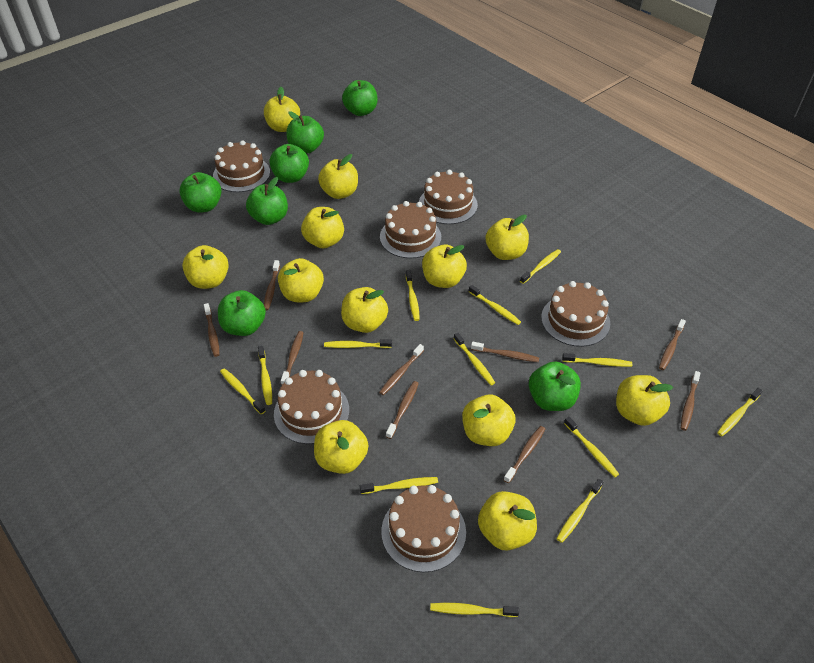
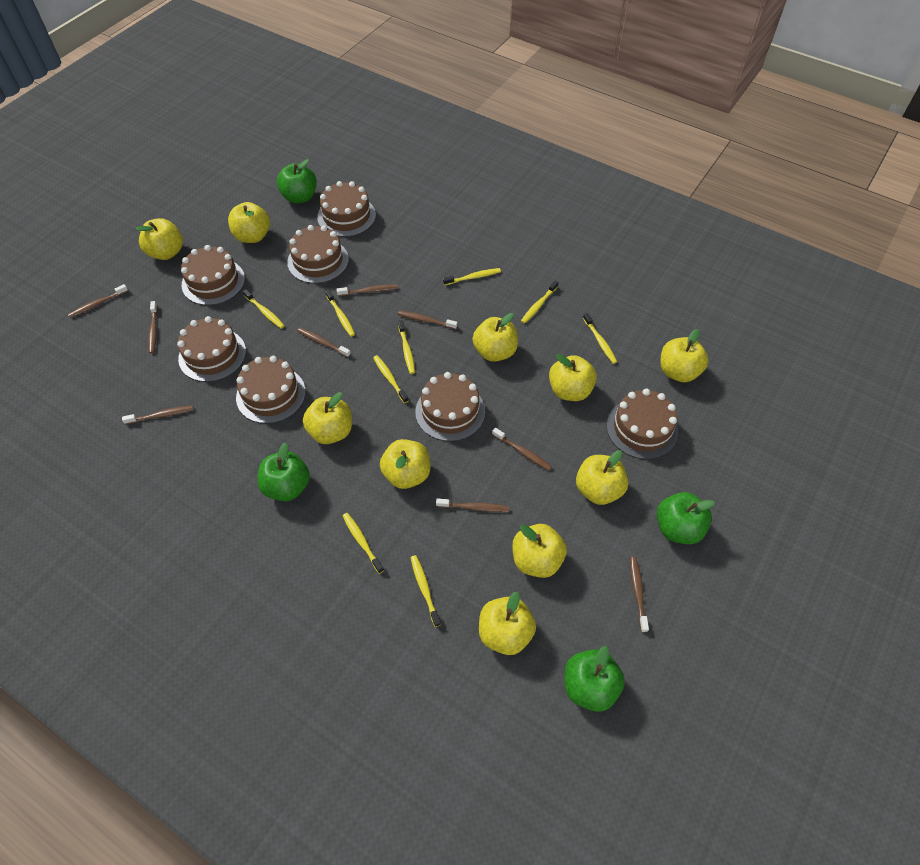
brown cake: 6 -> 7
green apple: 7 -> 4
yellow apple: 12 -> 10
yellow toothbrush: 13 -> 9

